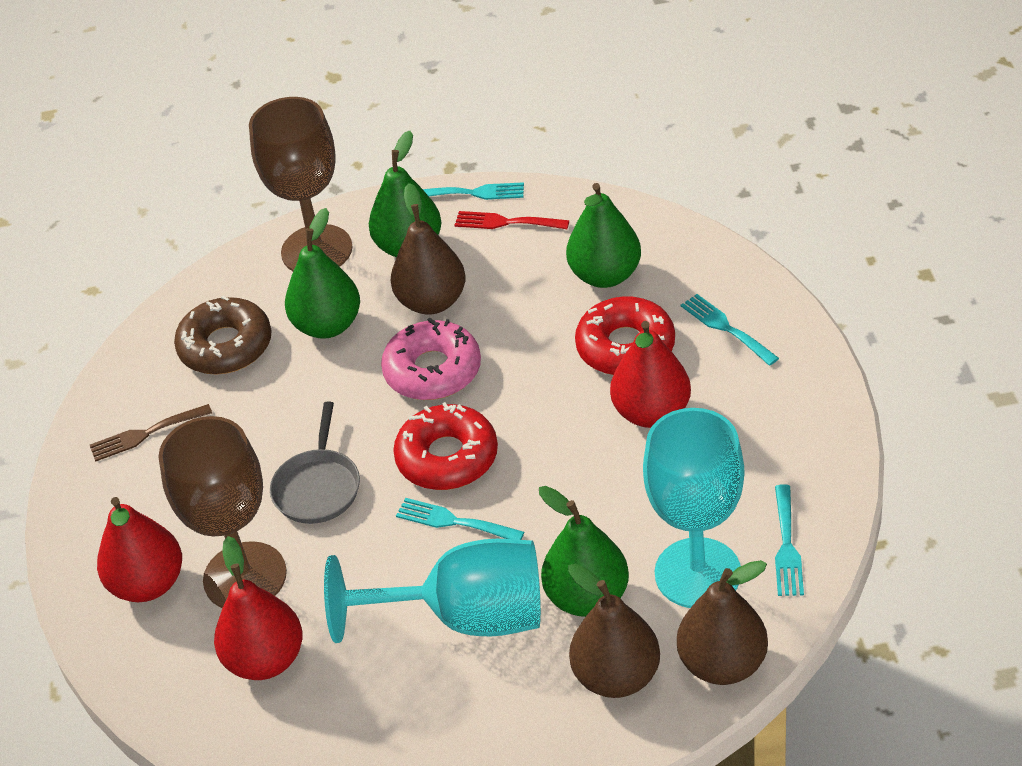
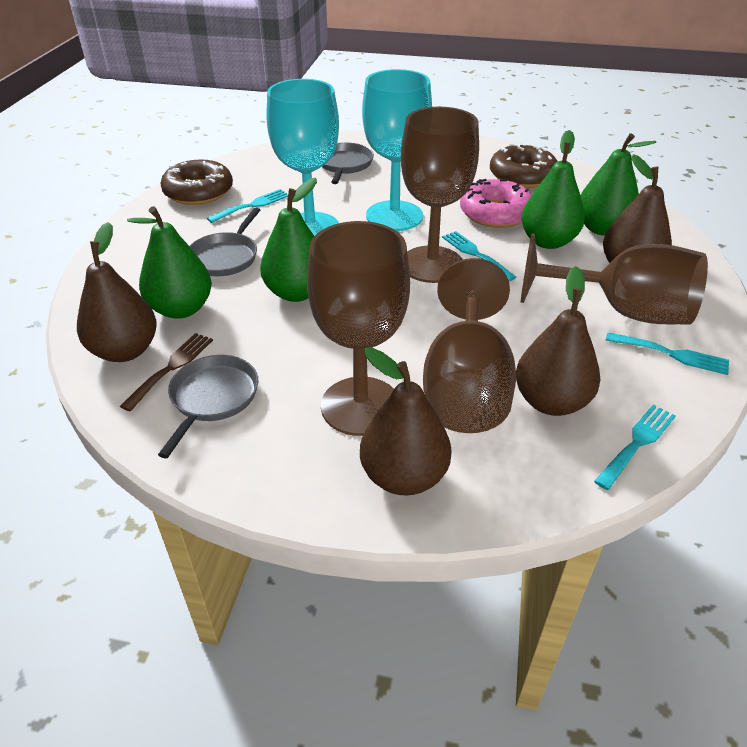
brown donut: 1 -> 2
brown goblet: 2 -> 4
brown pear: 3 -> 4
grey pan: 1 -> 3
red donut: 2 -> 0
red fork: 1 -> 0
red pear: 3 -> 0

